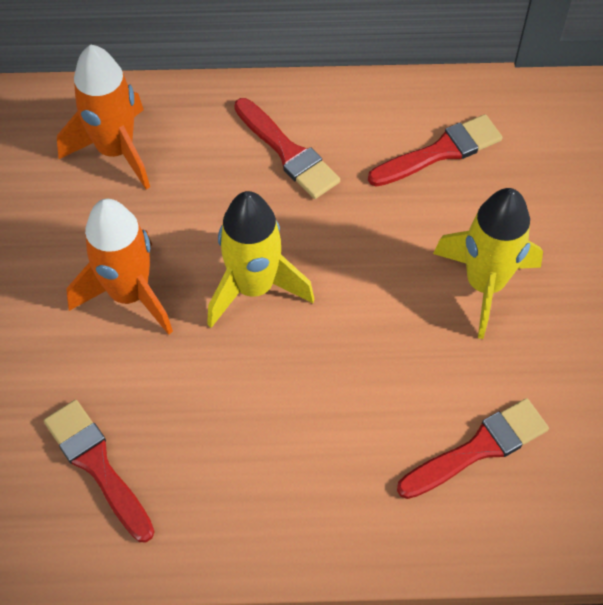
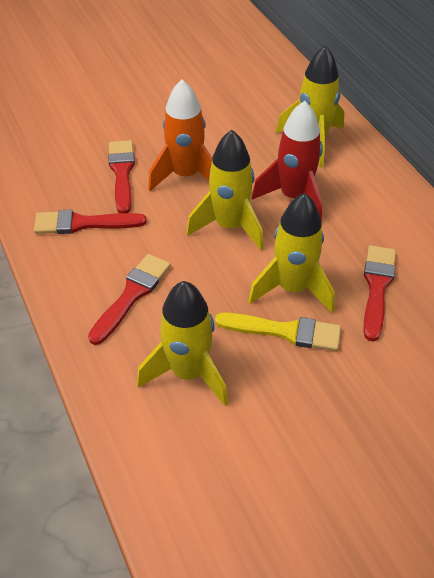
orange rocket: 2 -> 1
red rocket: 0 -> 1
yellow brush: 0 -> 1
yellow rocket: 2 -> 4

